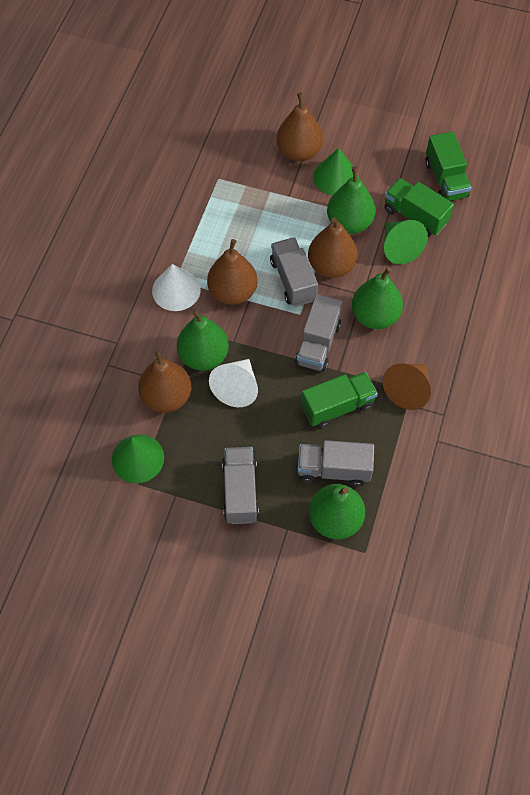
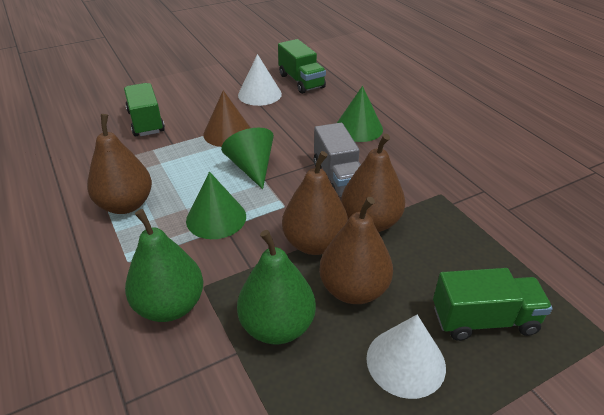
green pear: 4 -> 2
grey truck: 4 -> 1

